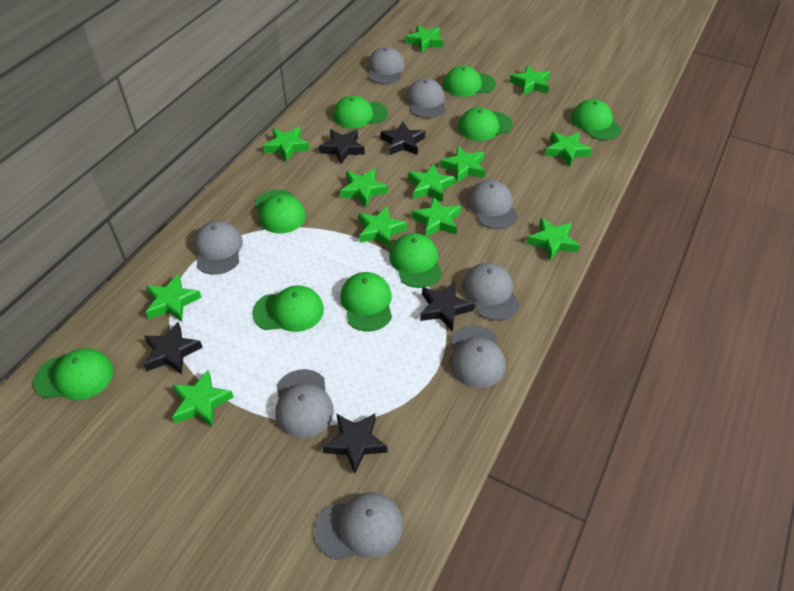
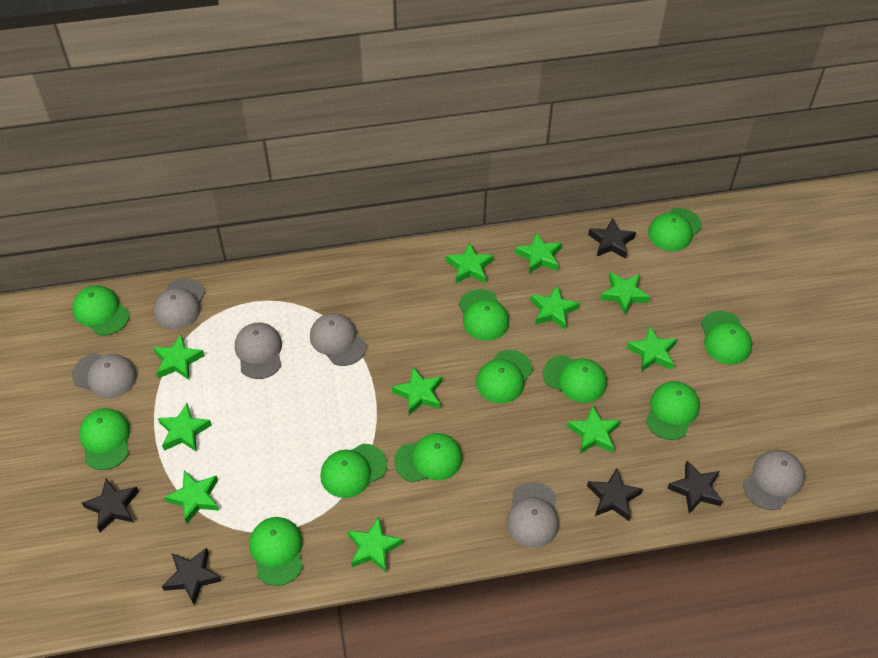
green cap: 9 -> 11
green star: 12 -> 11
grey cap: 8 -> 6

